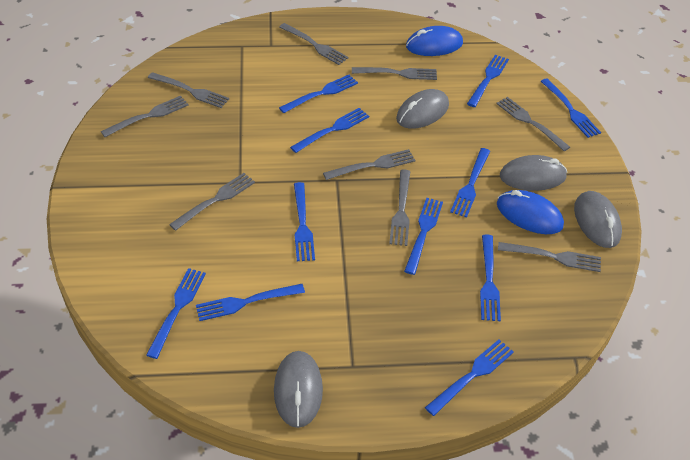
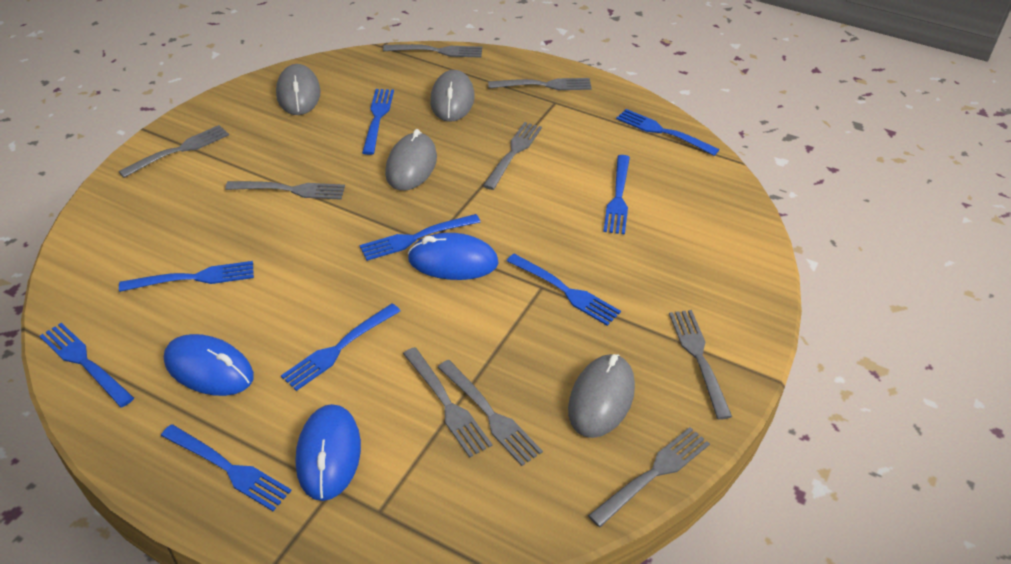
blue fork: 11 -> 9
blue mouse: 2 -> 3

